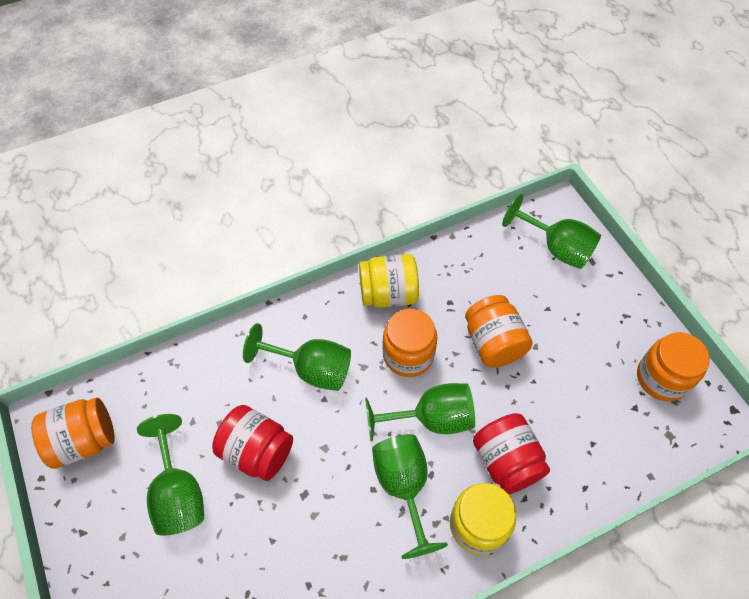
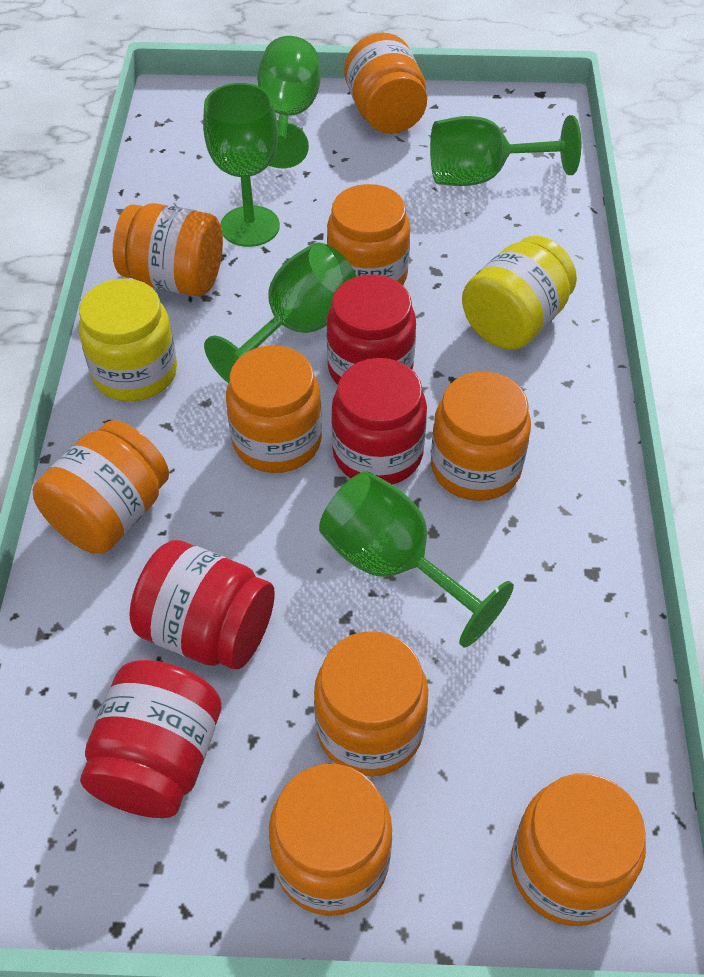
orange jar: 4 -> 9
red jar: 2 -> 4

